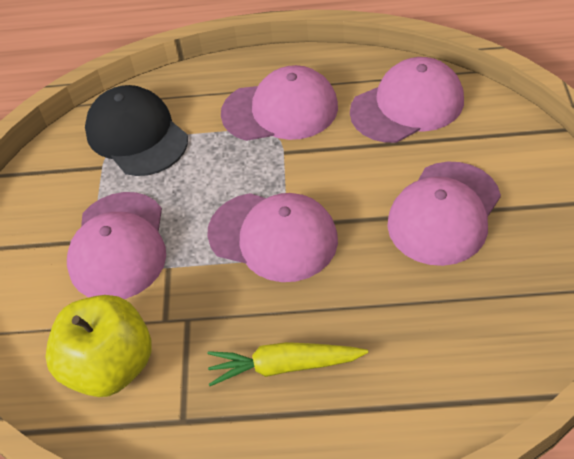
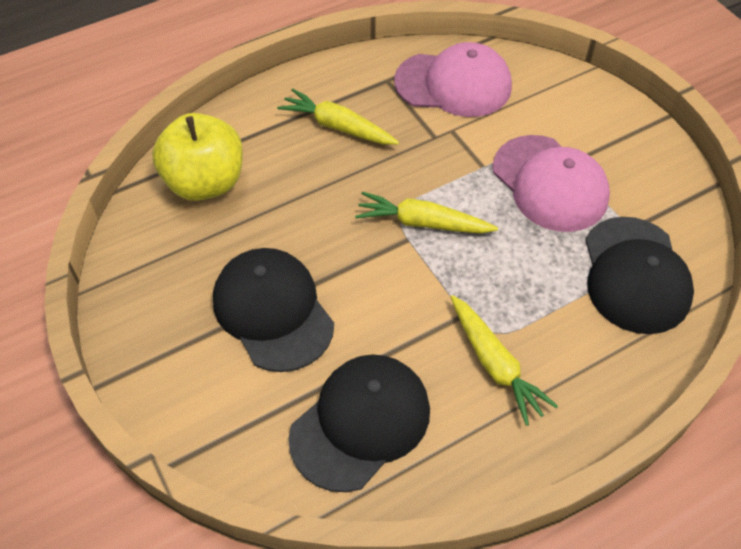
black cap: 1 -> 3
pink cap: 5 -> 2
yellow carrot: 1 -> 3

